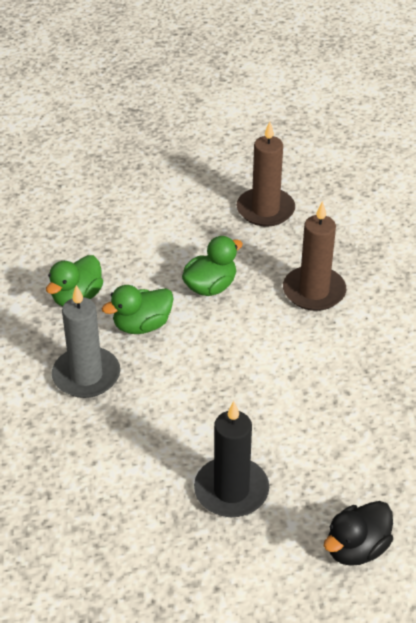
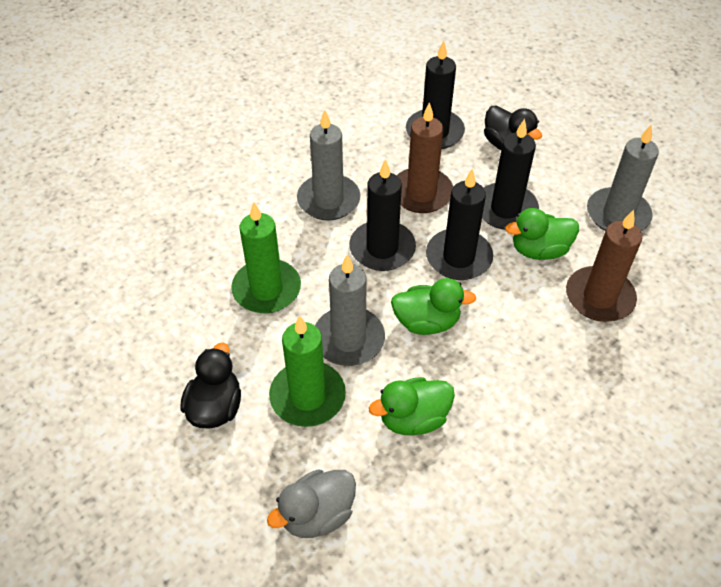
black candle: 1 -> 4
black duck: 1 -> 2
green candle: 0 -> 2
grey candle: 1 -> 3
grey duck: 0 -> 1

